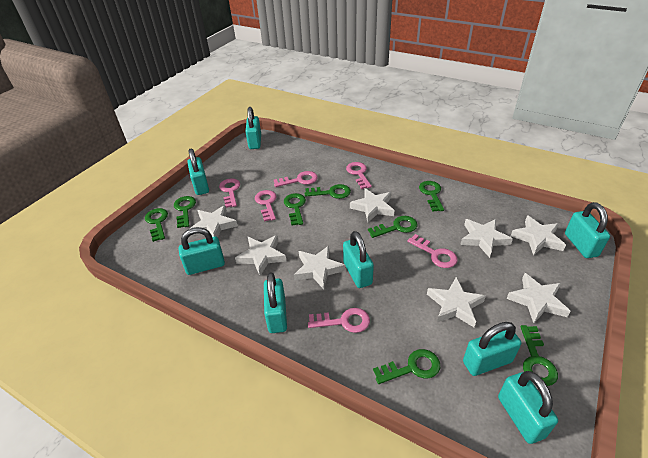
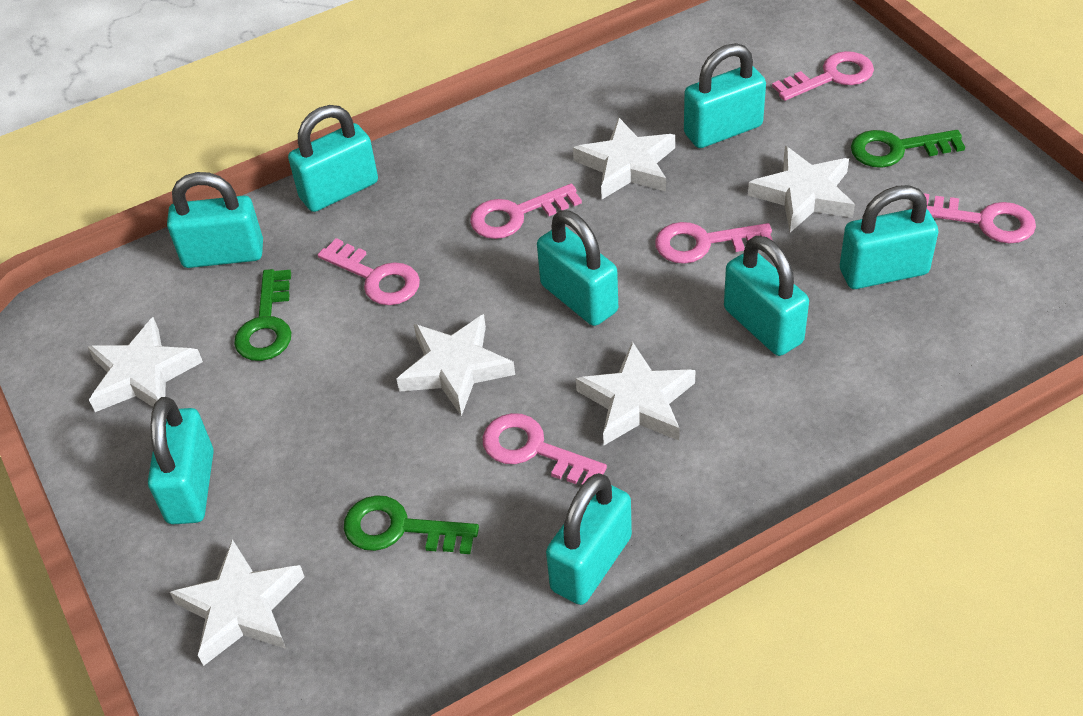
green key: 8 -> 3
white star: 8 -> 6

